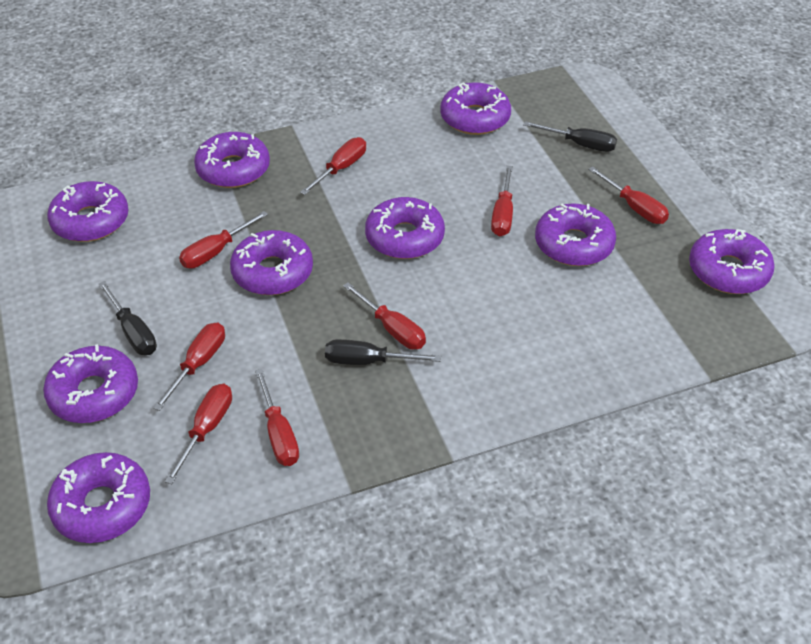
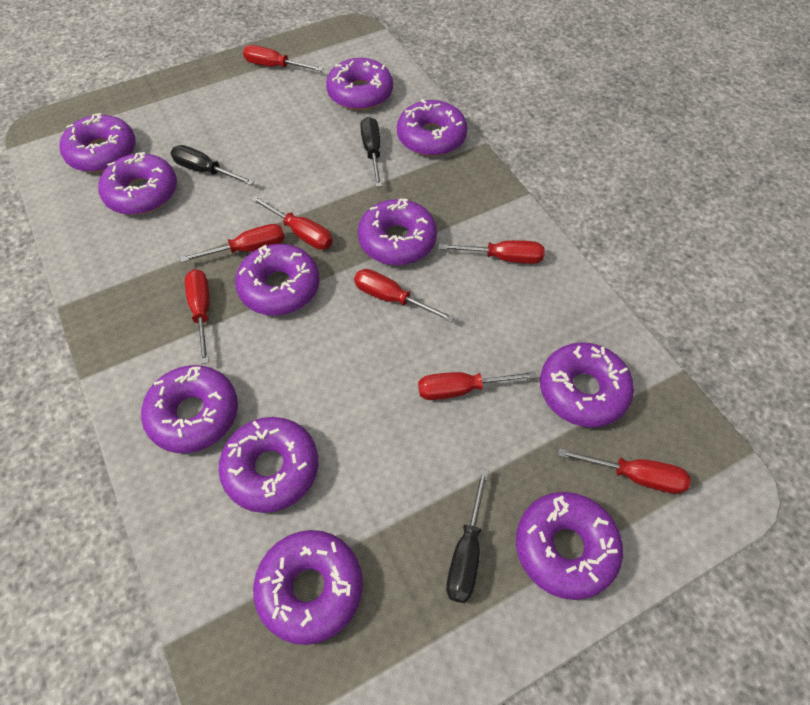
purple donut: 9 -> 11

